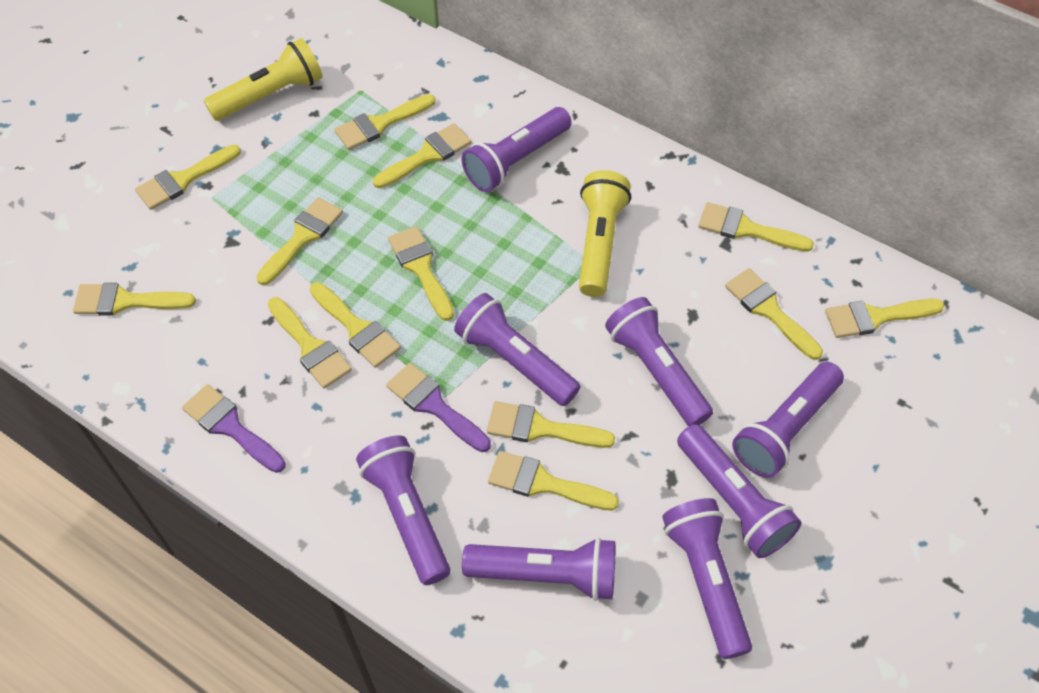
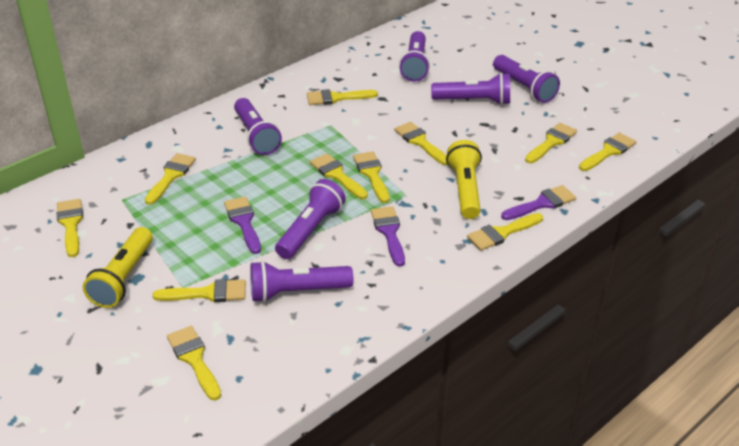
purple brush: 2 -> 3
purple flashlight: 8 -> 6
yellow brush: 13 -> 11

